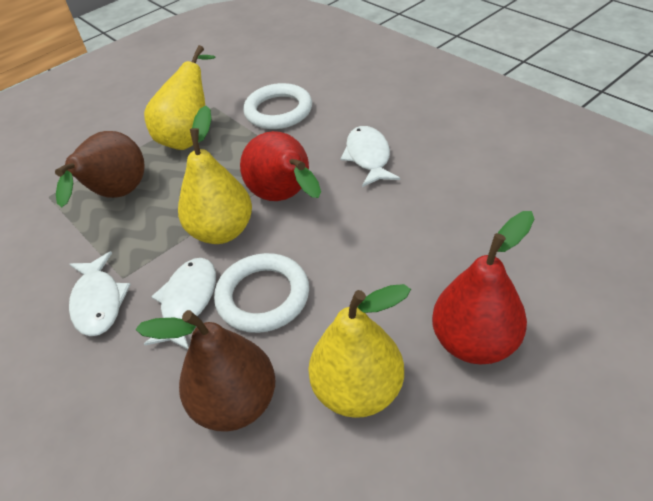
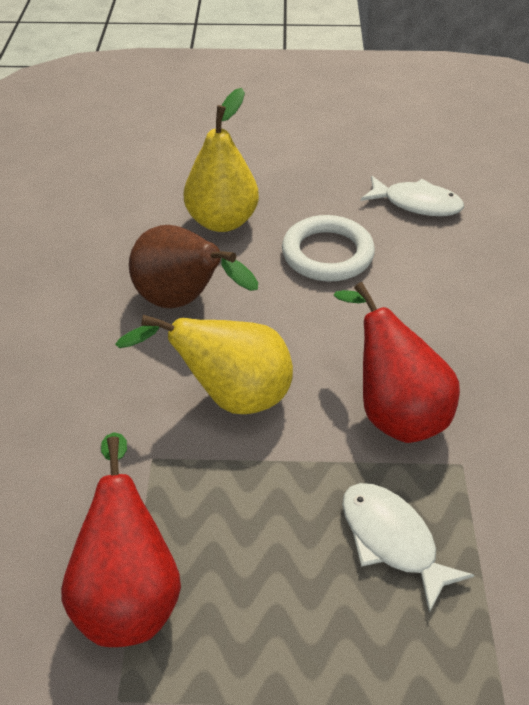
brown pear: 2 -> 1
white fish: 3 -> 2
white ring: 2 -> 1
yellow pear: 3 -> 2

